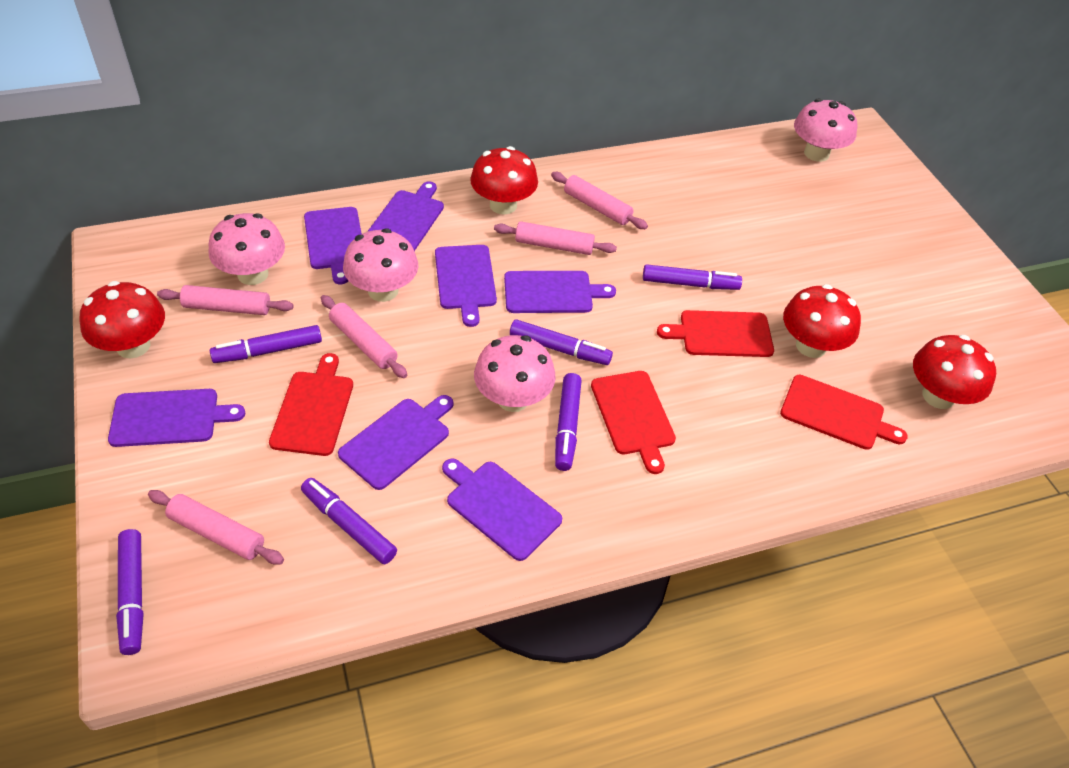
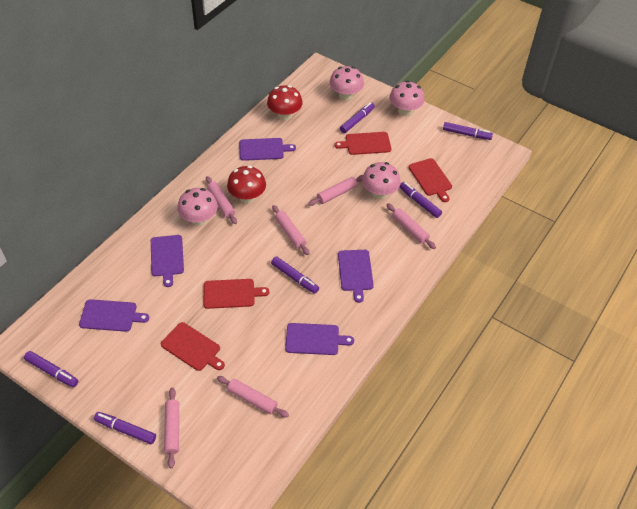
pink rolling pin: 5 -> 6
purple cutting board: 7 -> 5
red mushroom: 4 -> 2

